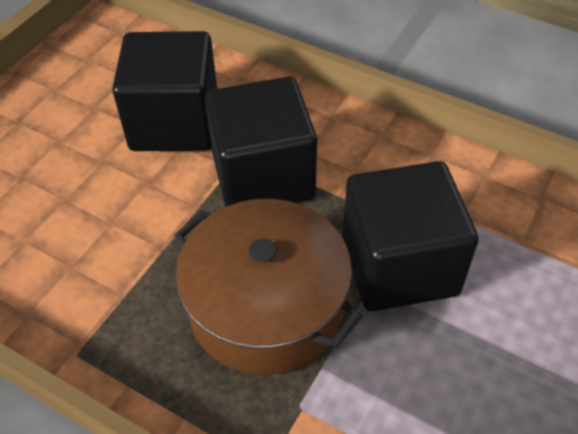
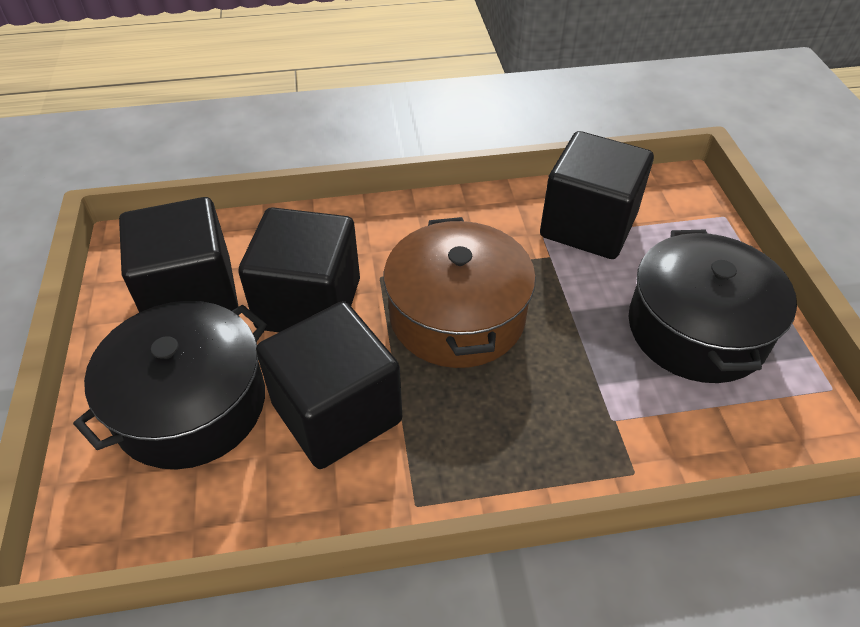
black cube: 3 -> 4
black pot: 0 -> 2

